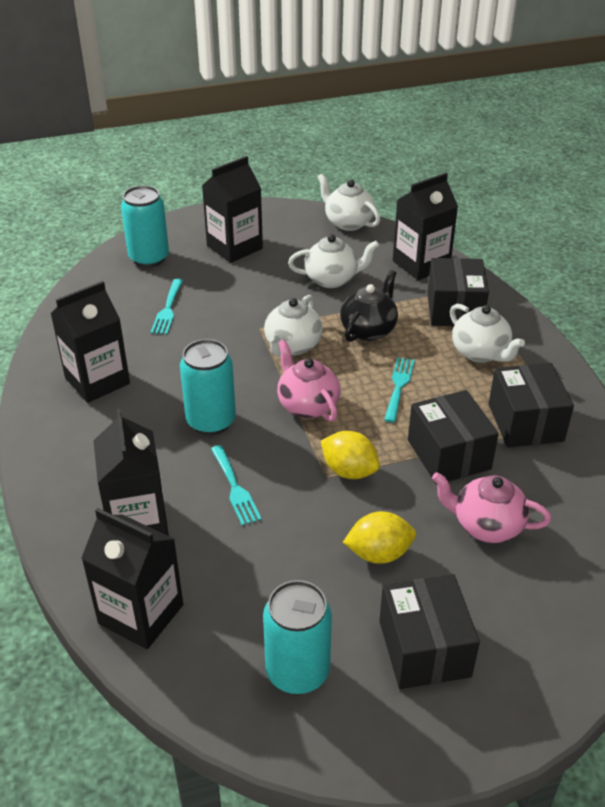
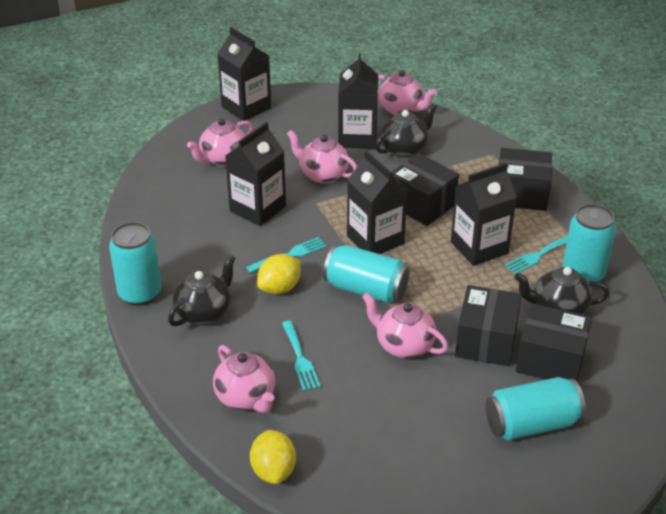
black teapot: 1 -> 3
pink teapot: 2 -> 5
turquoise can: 3 -> 4
white teapot: 4 -> 0

